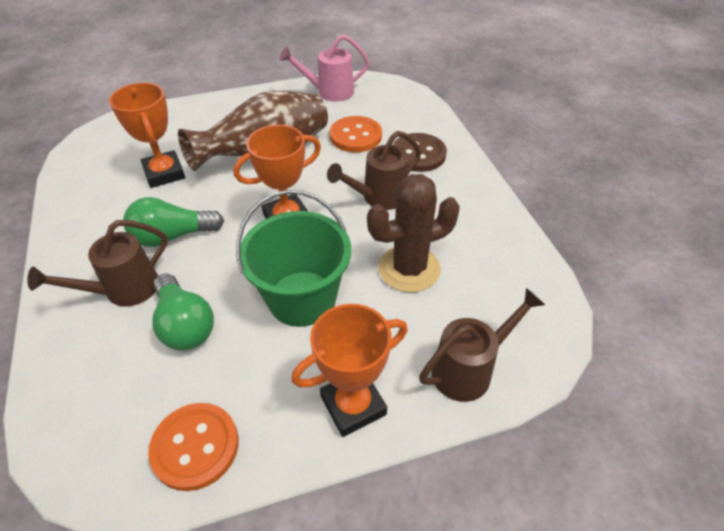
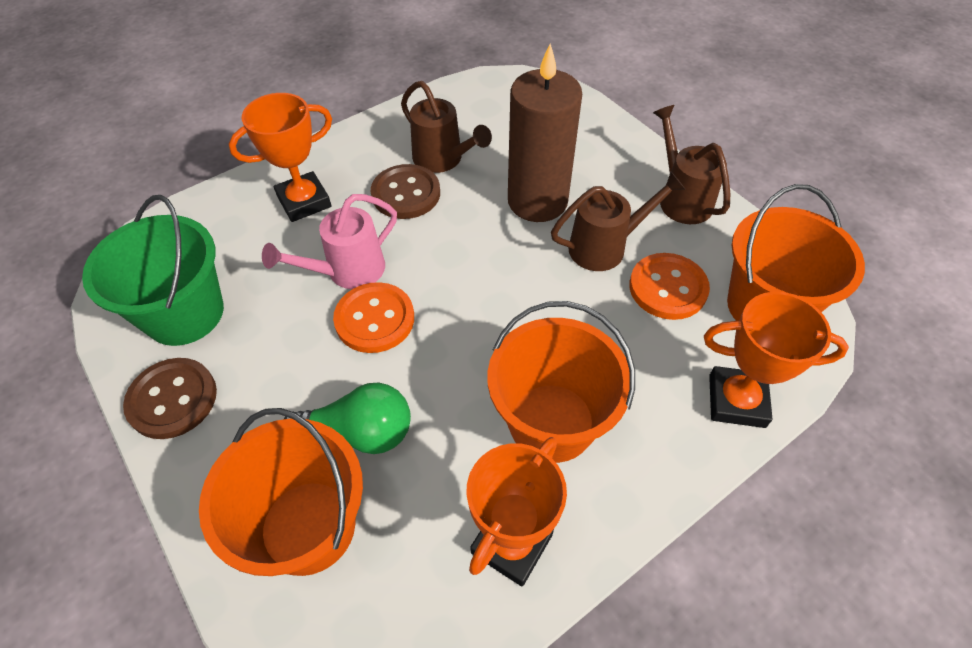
brown button: 1 -> 2
brown cactus: 1 -> 0
brown candle: 0 -> 1
brown vase: 1 -> 0
green light bulb: 2 -> 1
orange bucket: 0 -> 3

